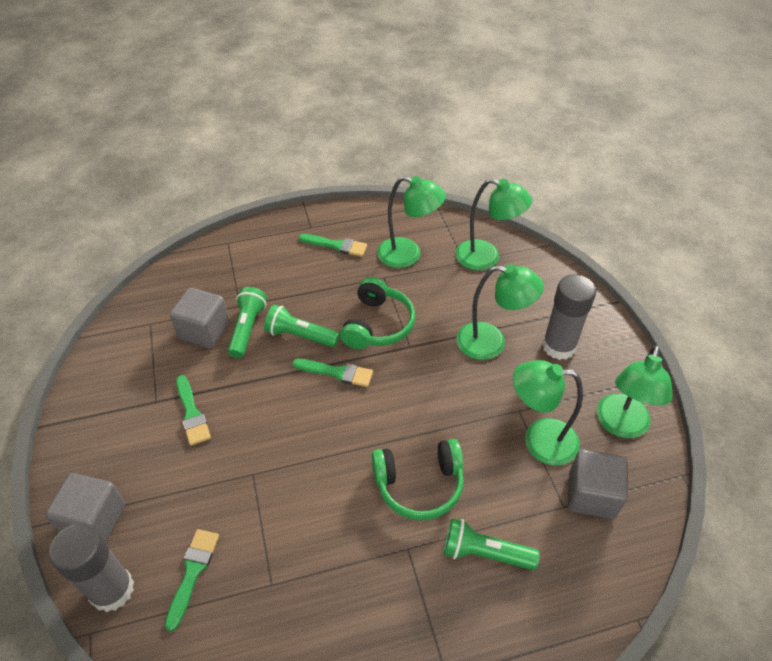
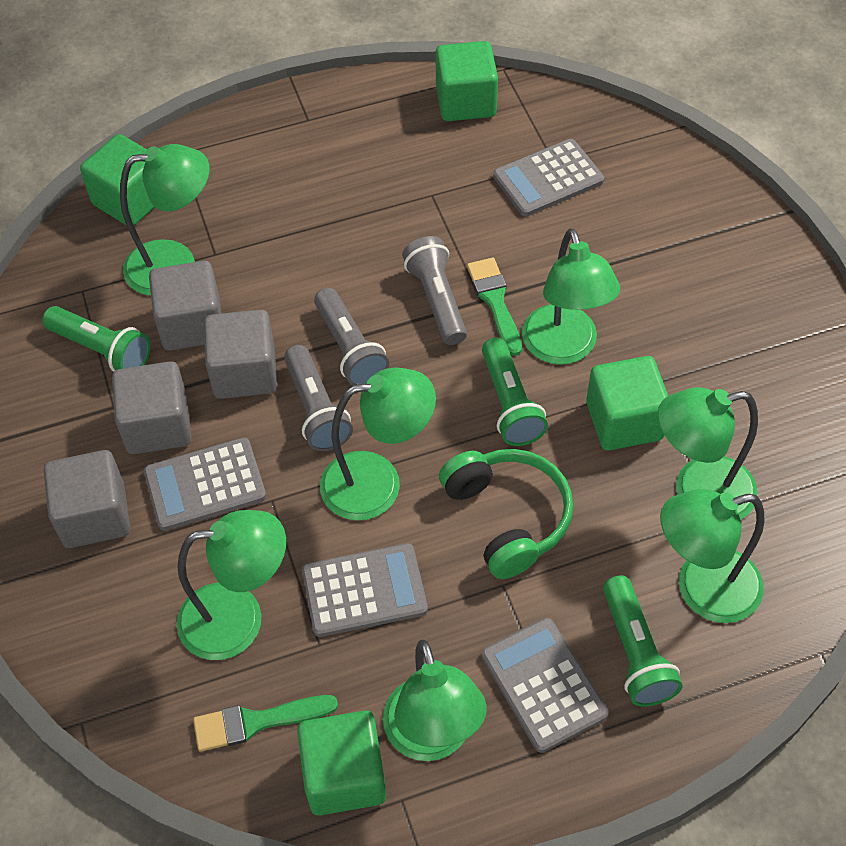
green brush: 4 -> 2
green cube: 0 -> 4
green headphones: 2 -> 1
green lamp: 5 -> 7
grey calculator: 0 -> 4
grey cube: 3 -> 4
grey flashlight: 0 -> 3
grey glue stick: 2 -> 0

